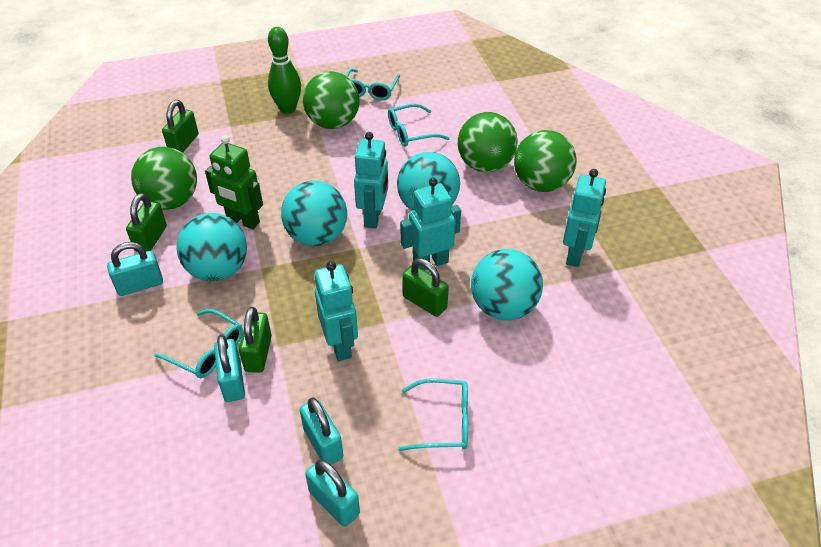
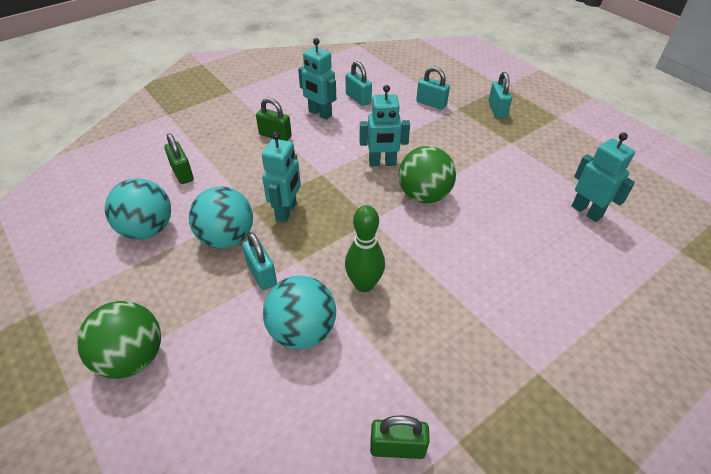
green ball: 4 -> 2
green padlock: 4 -> 3
green robot: 1 -> 0
turquoise ball: 4 -> 3
turquoise glasses: 4 -> 0

